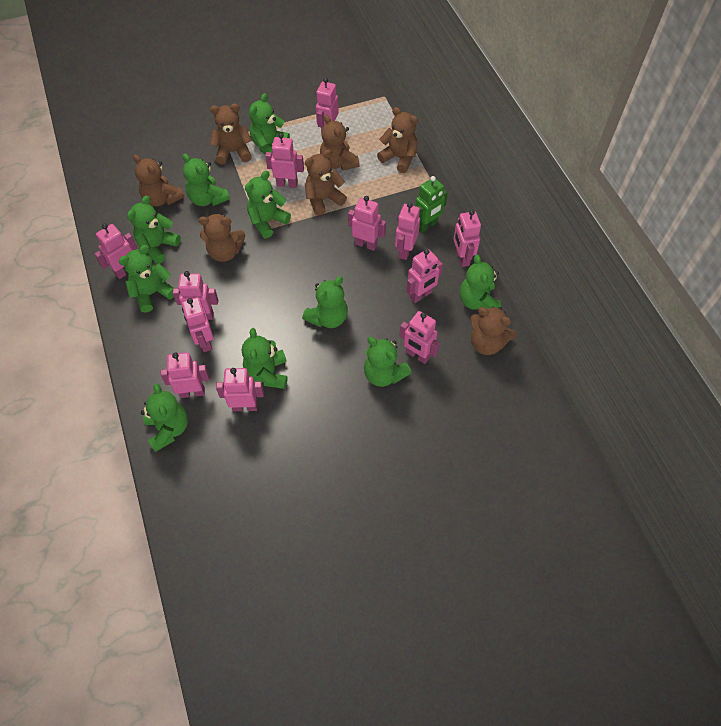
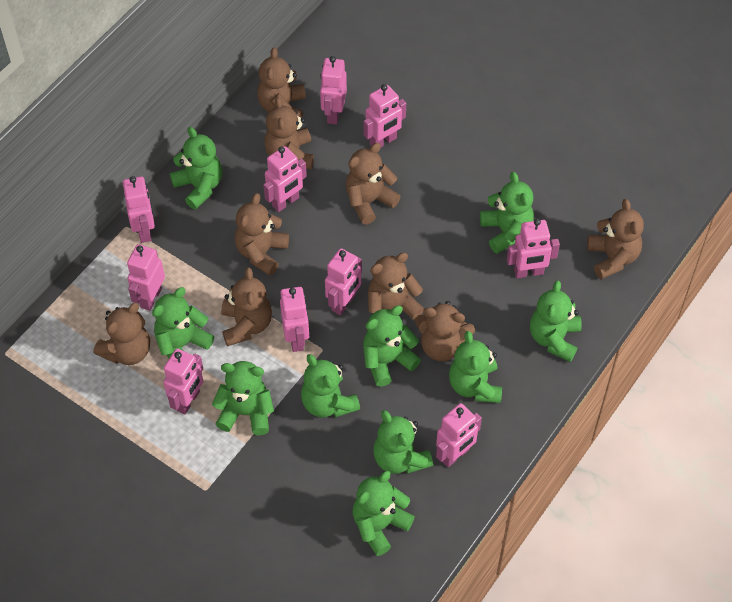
brown teddy bear: 7 -> 9
green robot: 1 -> 0
pink robot: 12 -> 10

